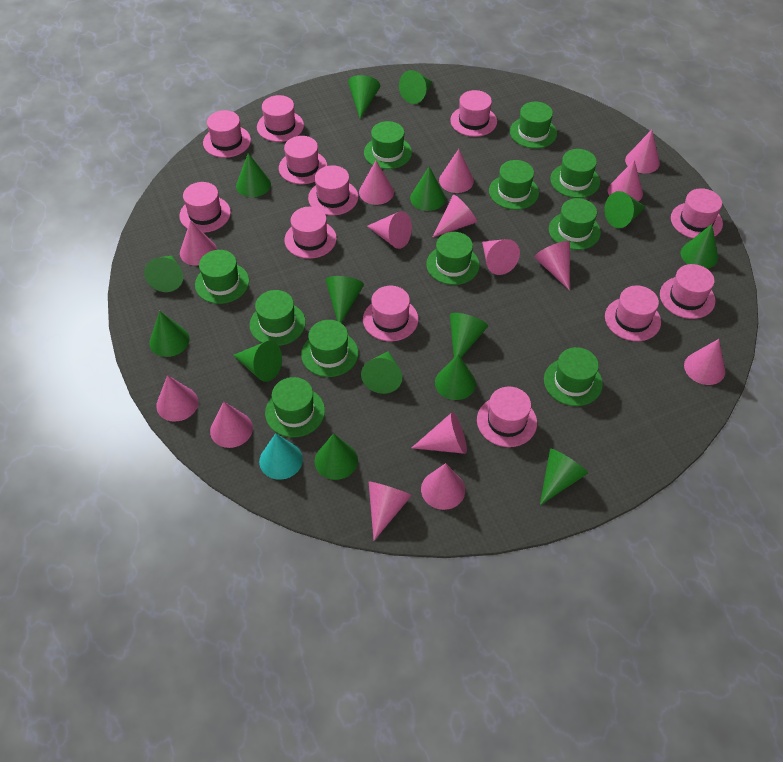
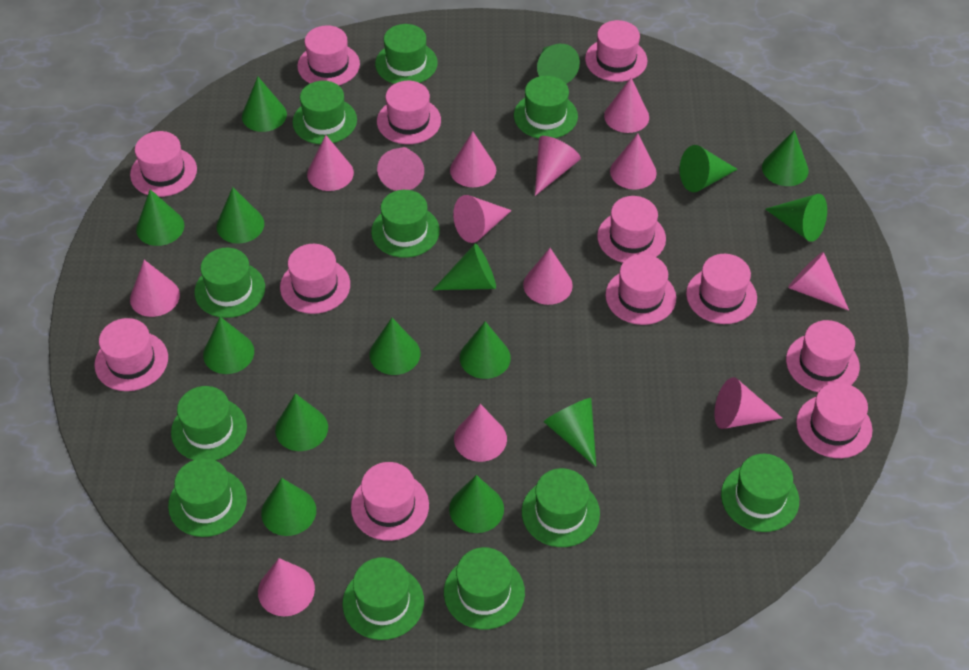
pink cone: 15 -> 13
turquoise cone: 1 -> 0

